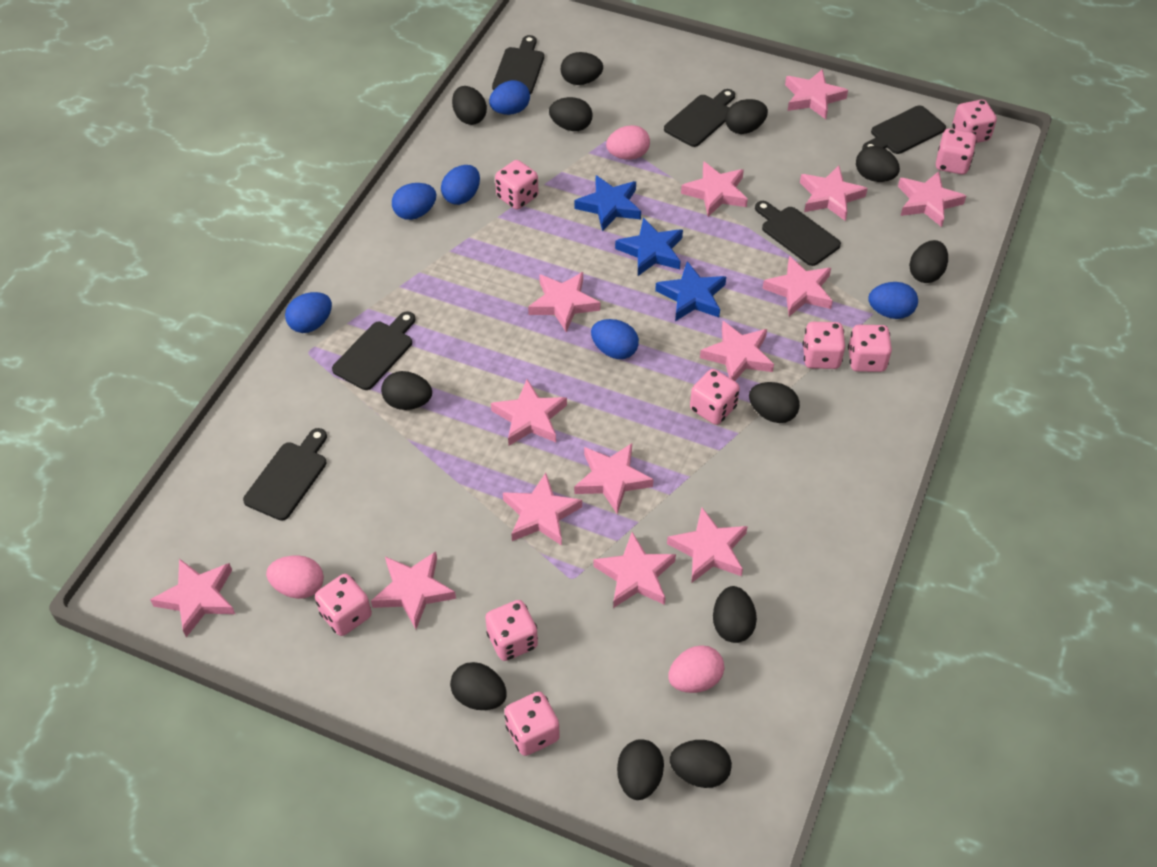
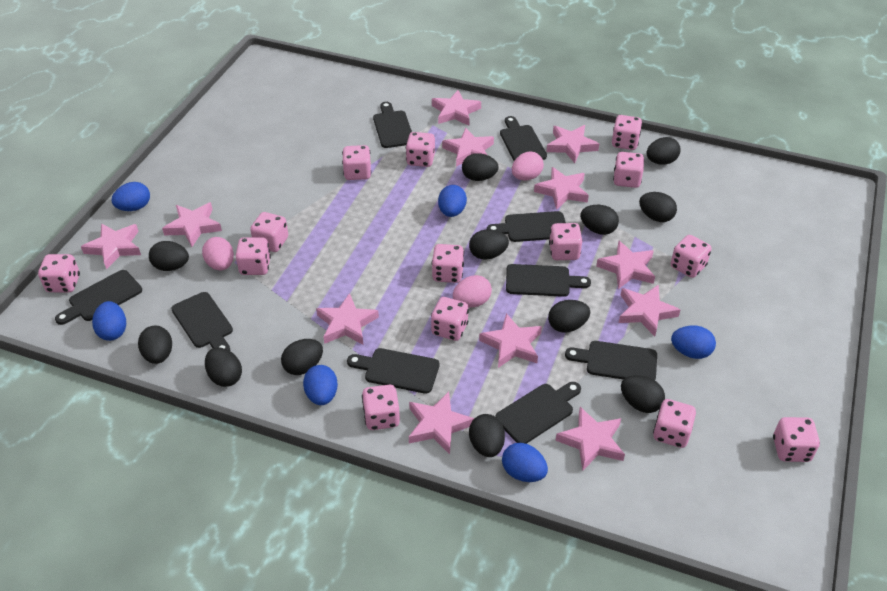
black cutting board: 6 -> 9
blue star: 3 -> 0
pink dice: 9 -> 14
pink star: 14 -> 12

